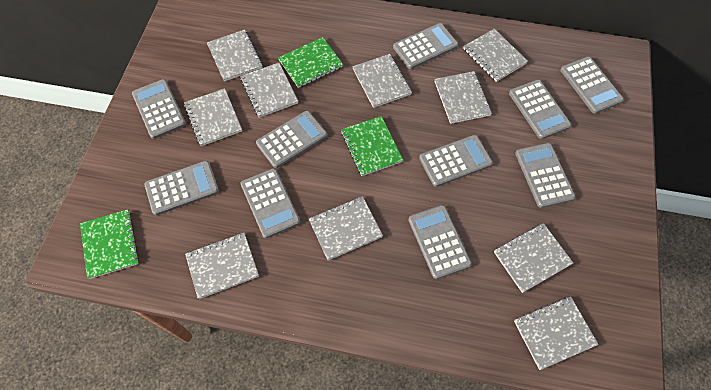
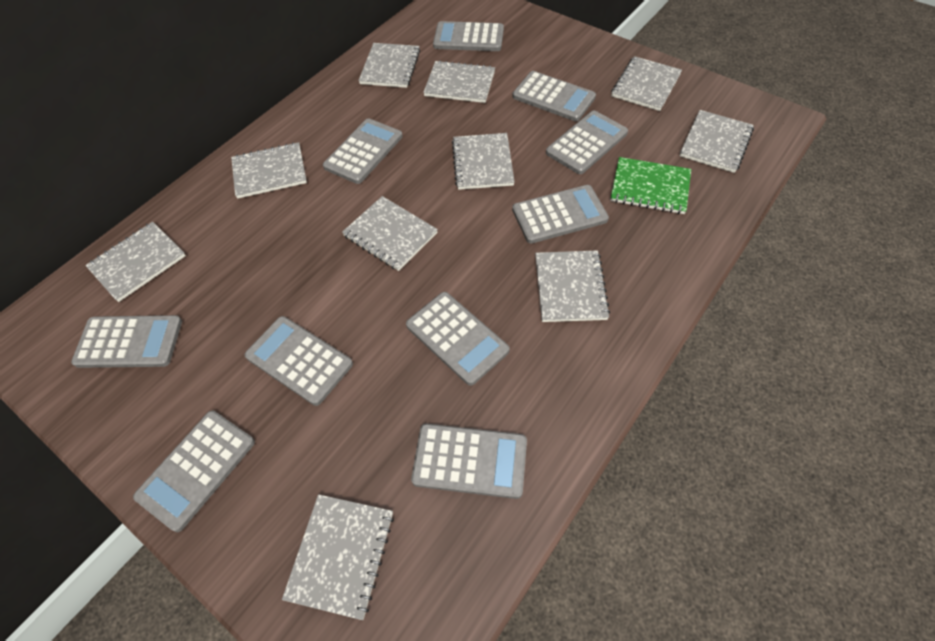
green notebook: 3 -> 1

